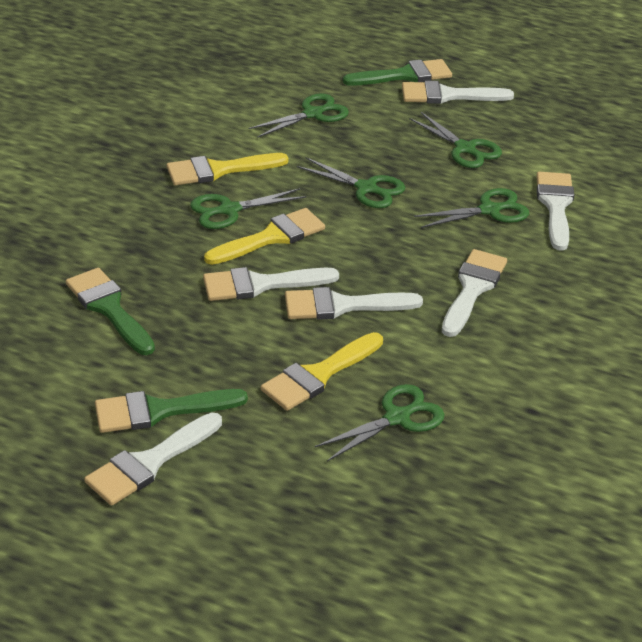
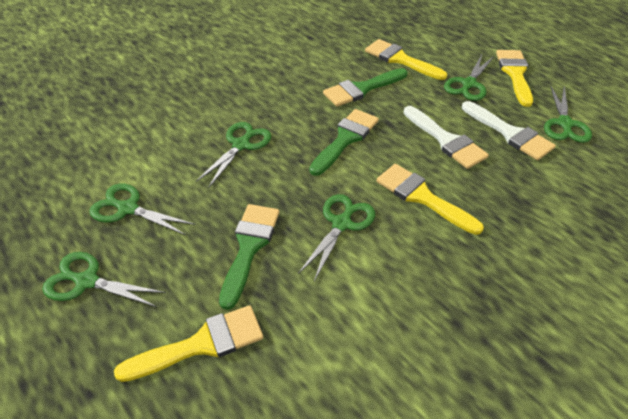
white brush: 6 -> 2
yellow brush: 3 -> 4

